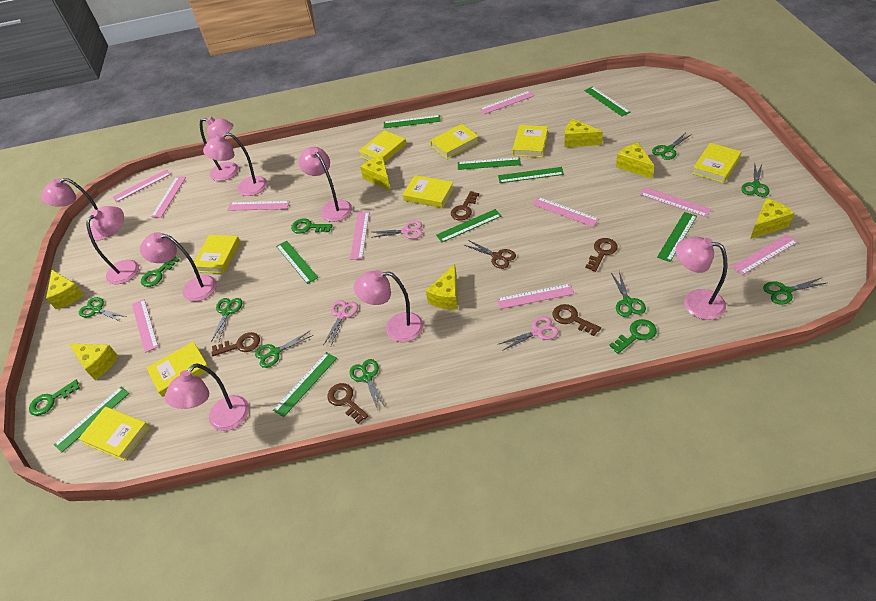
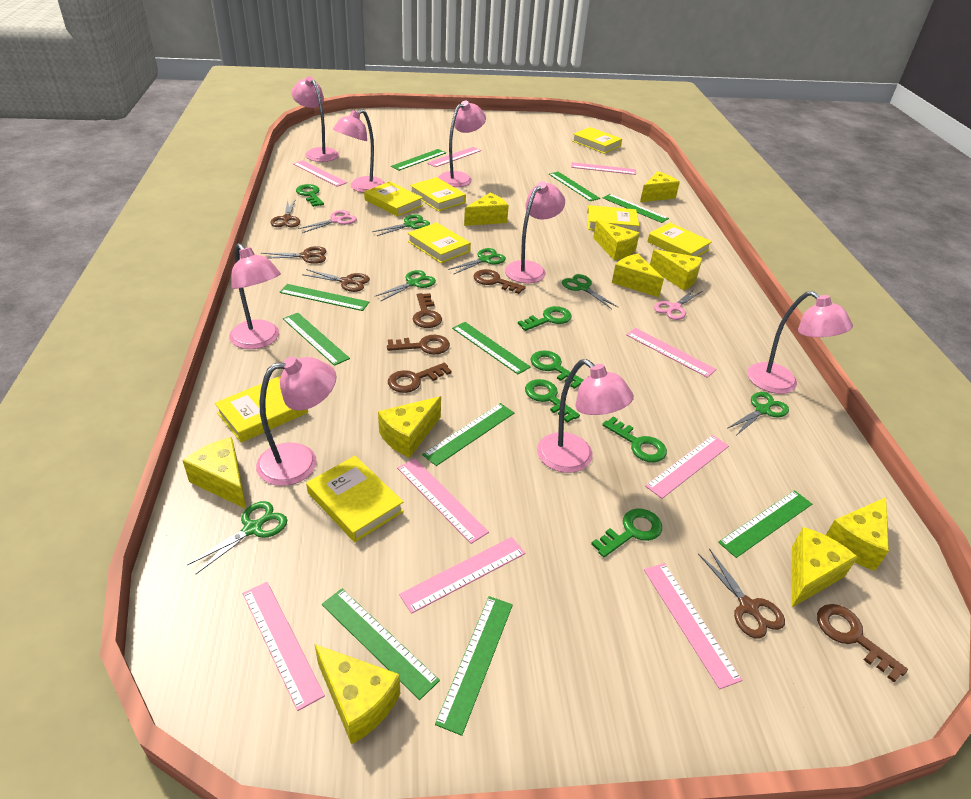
brown scissors: 1 -> 4
green key: 4 -> 6
green ruler: 9 -> 10
green scissors: 8 -> 6
pink lamp: 9 -> 8
pink ruler: 10 -> 9
pink scissors: 3 -> 2
yellow cheese: 7 -> 10

